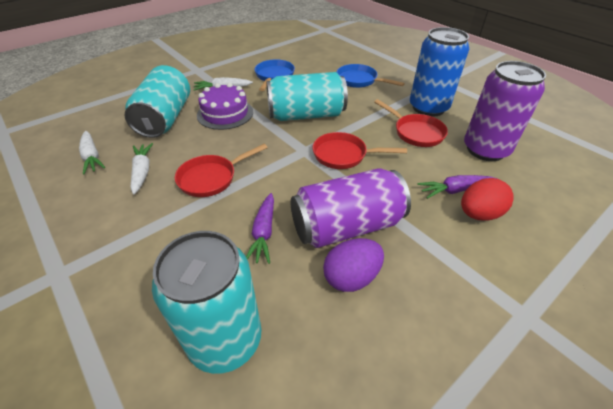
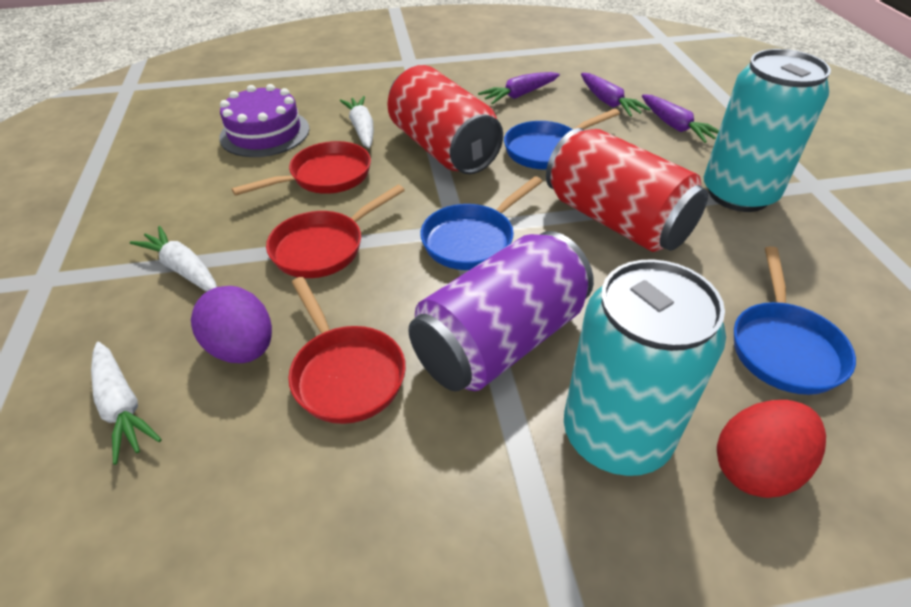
blue can: 1 -> 0
blue pan: 2 -> 3
purple can: 2 -> 1
purple carrot: 2 -> 3
red can: 0 -> 2
turquoise can: 3 -> 2

